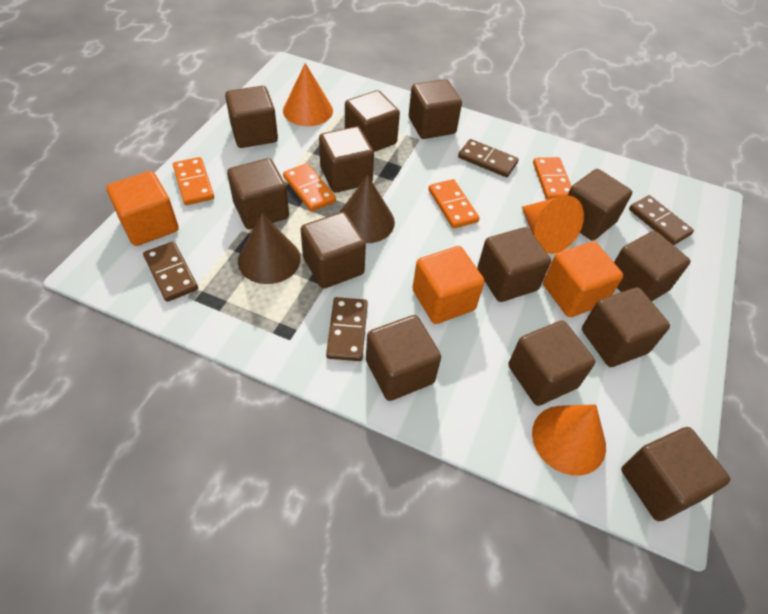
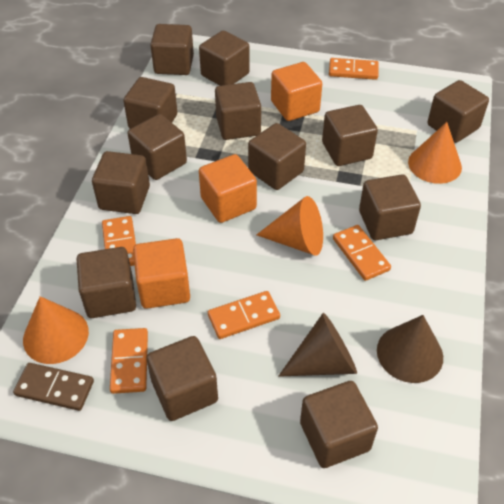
brown domino: 4 -> 1
orange domino: 4 -> 5

